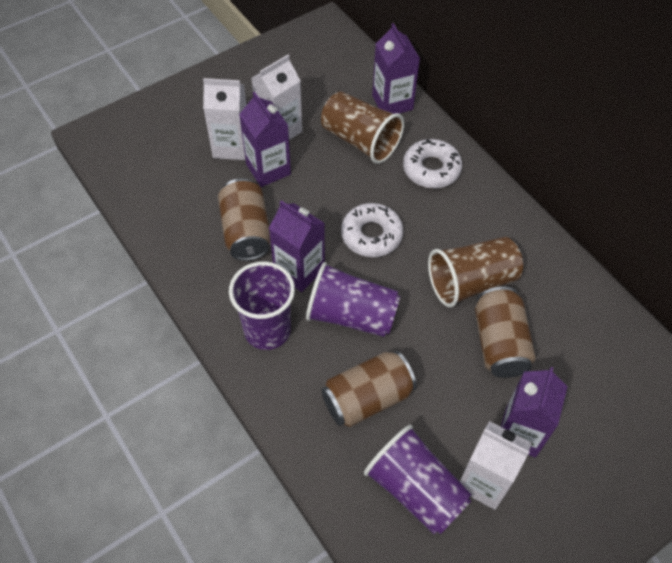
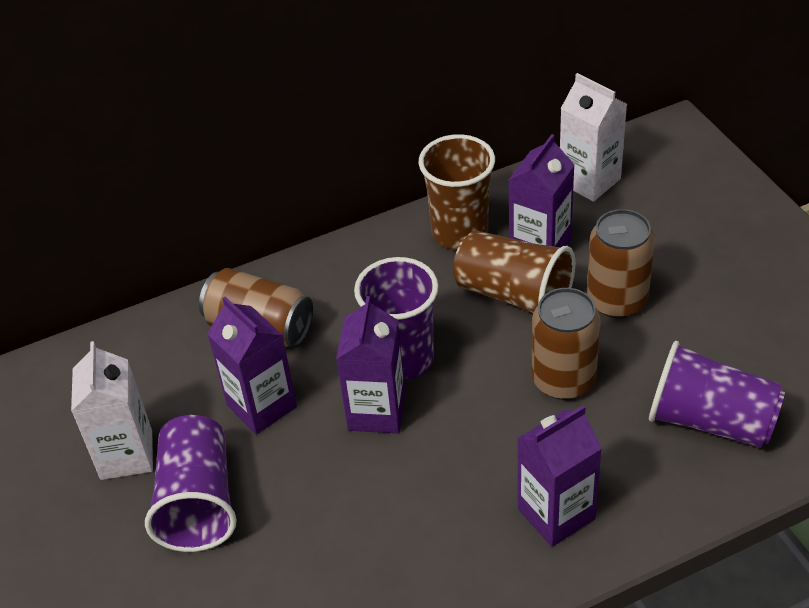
white carton: 3 -> 2
white donut: 2 -> 0

